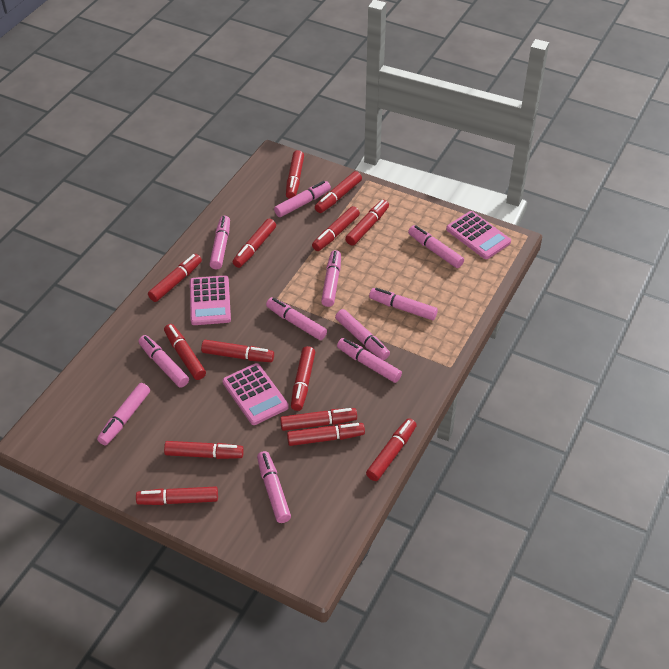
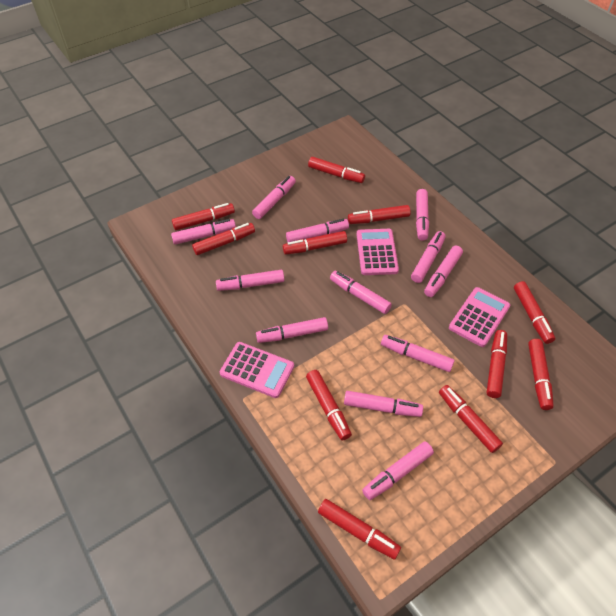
pink marker: 11 -> 12
red marker: 14 -> 11

